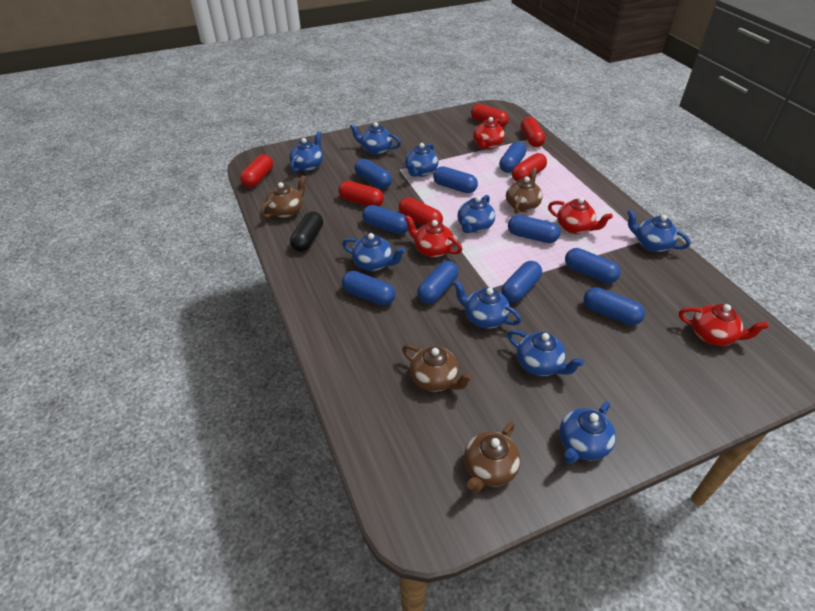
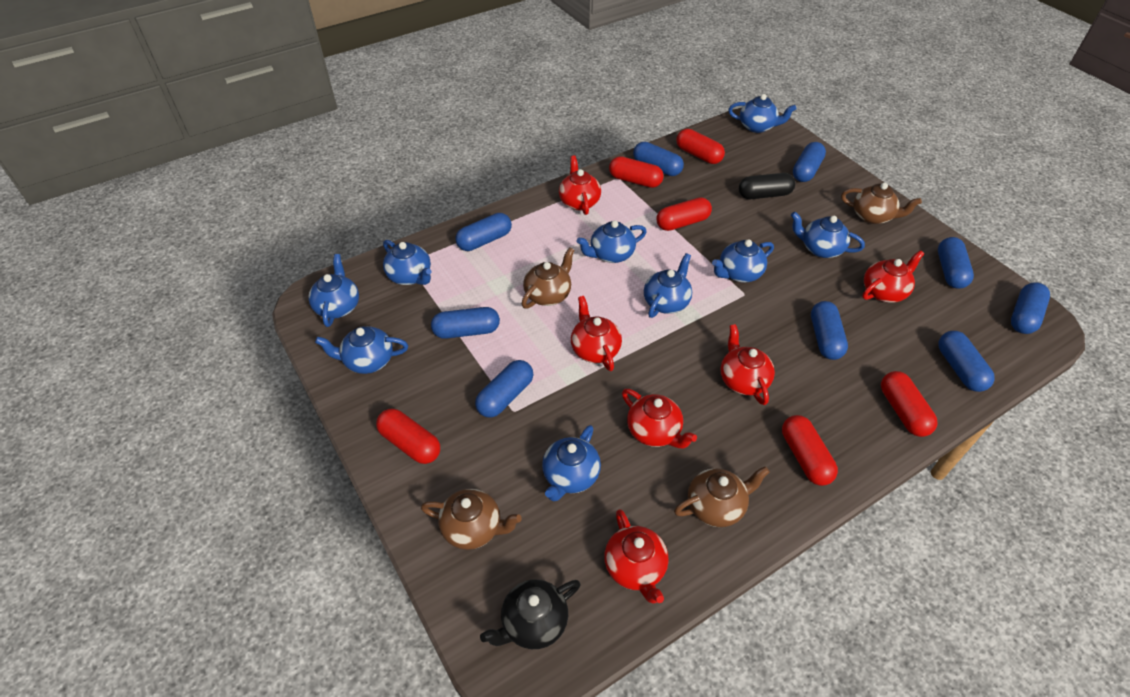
black teapot: 0 -> 1
blue capsule: 10 -> 9
red teapot: 4 -> 6

